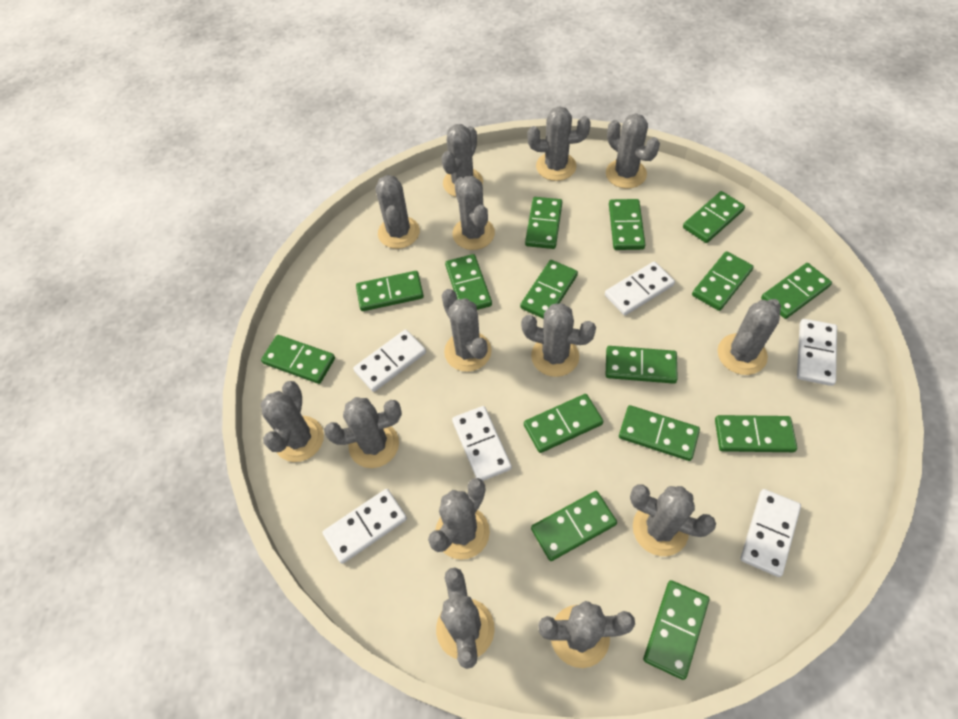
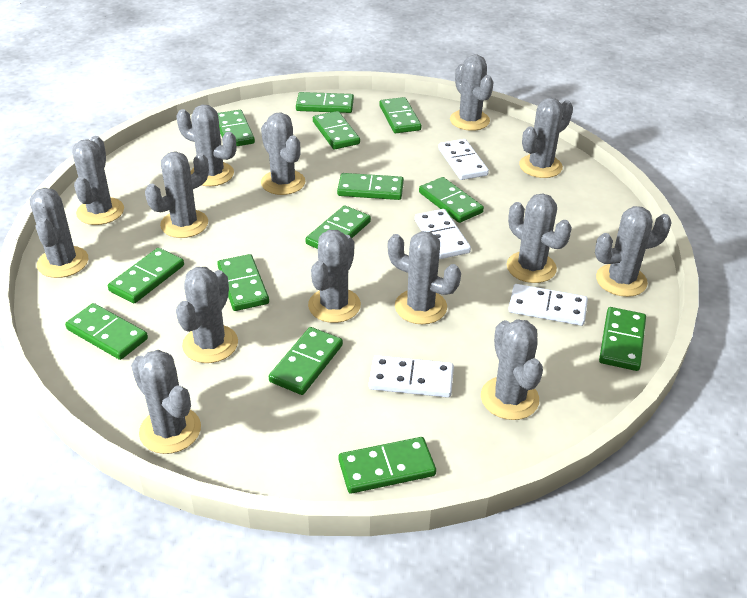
green domino: 15 -> 13
white domino: 6 -> 4

